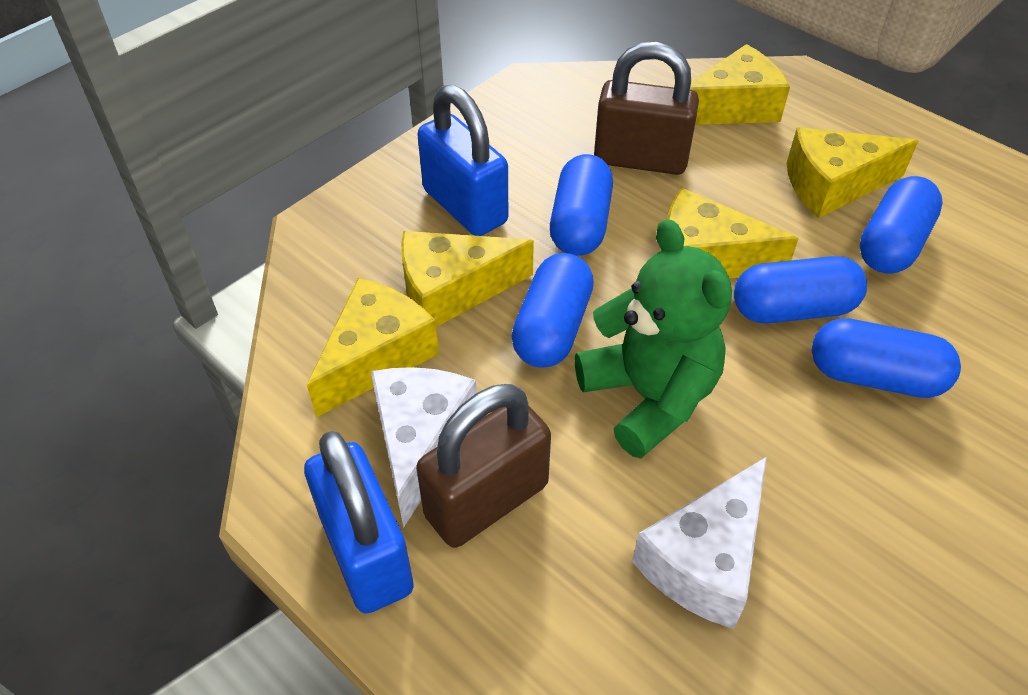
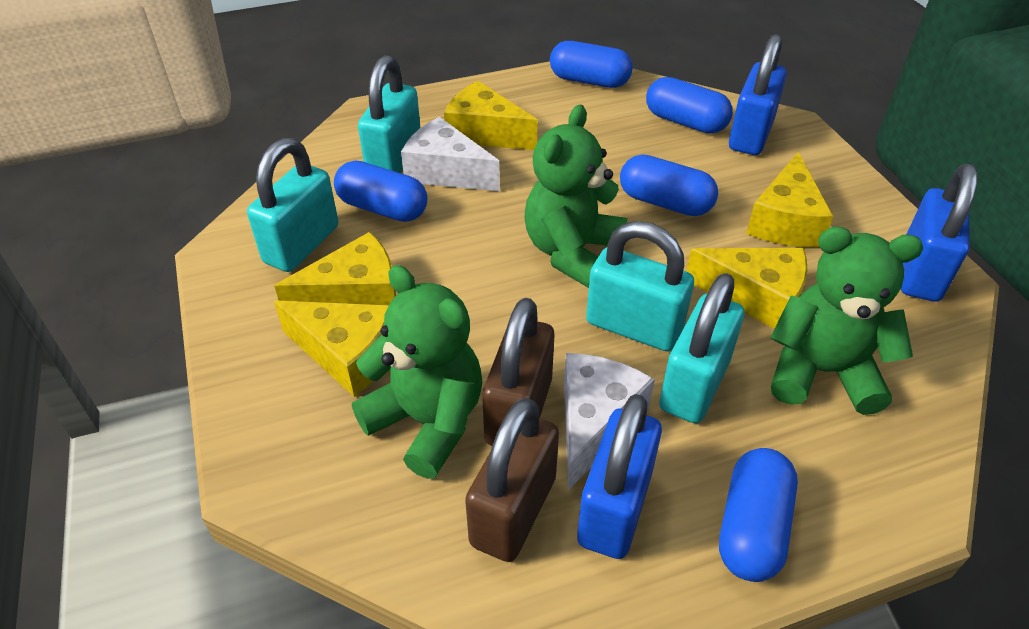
blue padlock: 2 -> 3
green teddy bear: 1 -> 3
turquoise padlock: 0 -> 4

